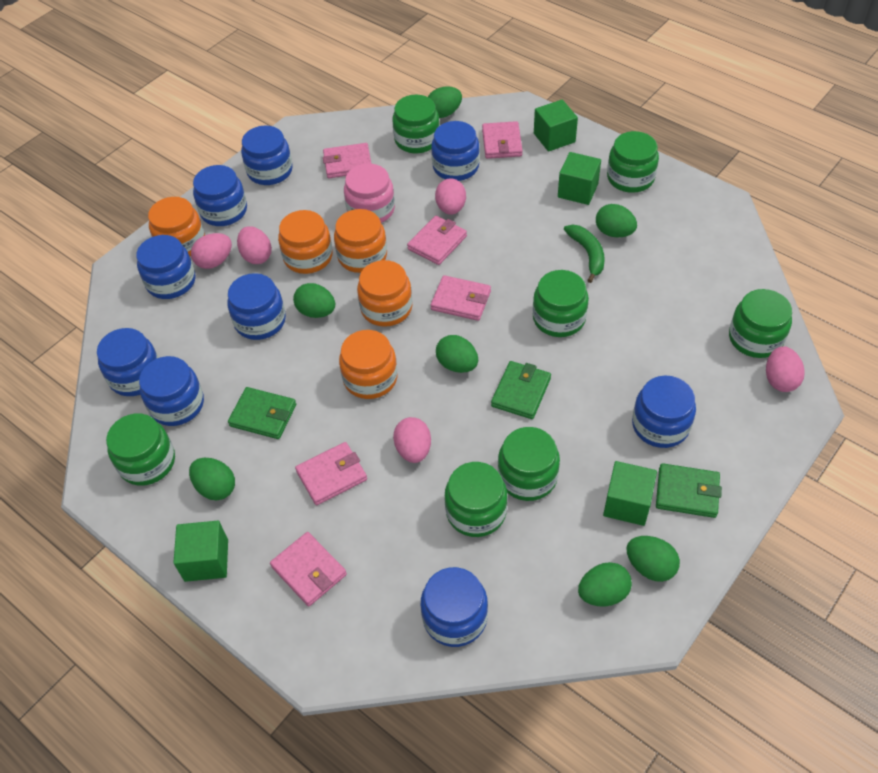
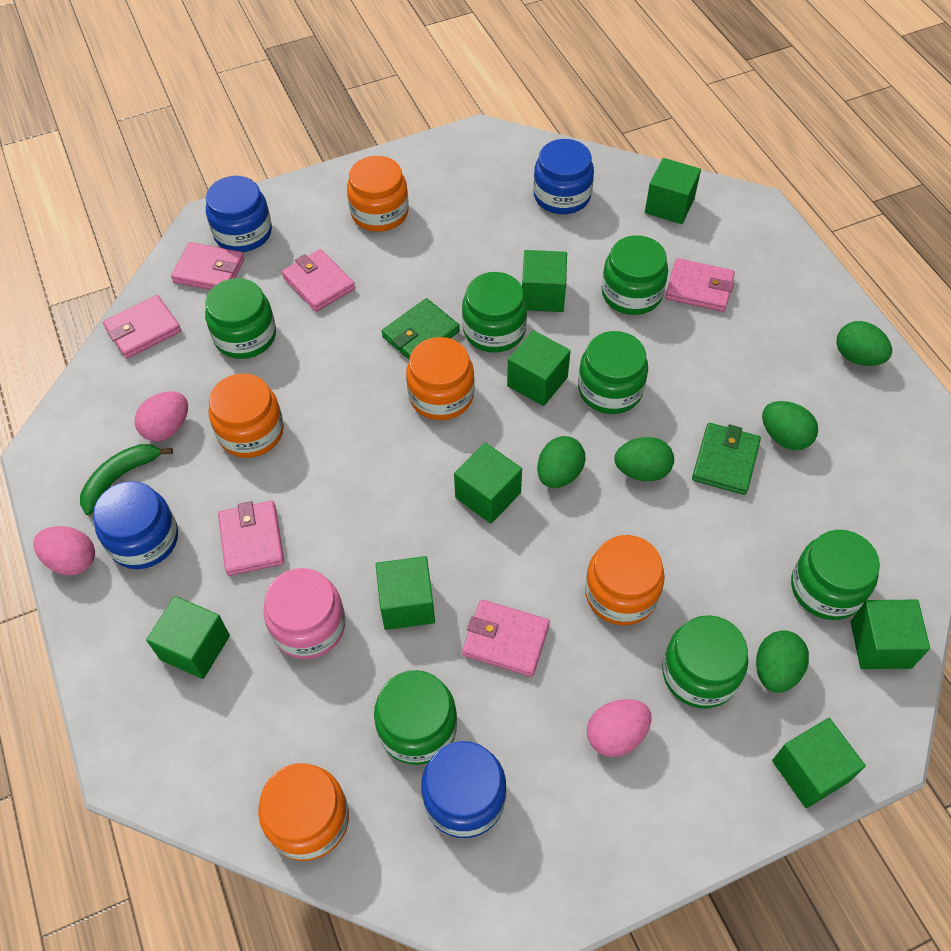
blue jar: 9 -> 4
green cube: 4 -> 8
green egg: 7 -> 5
green wallet: 3 -> 2
pink egg: 5 -> 3

